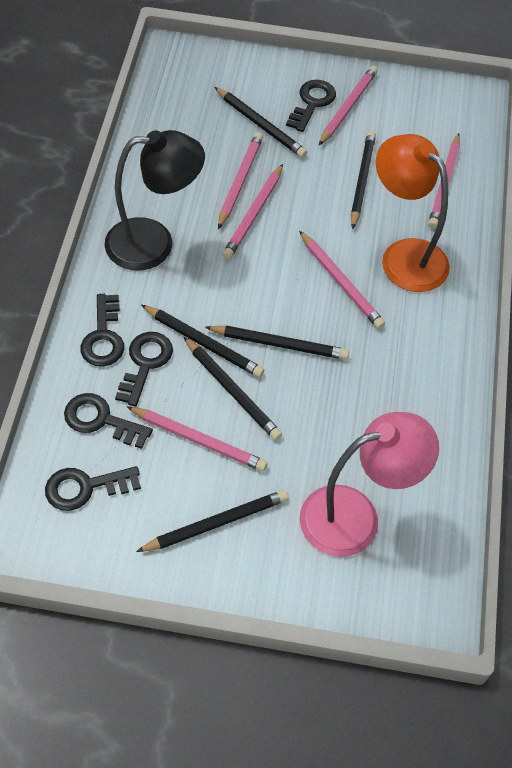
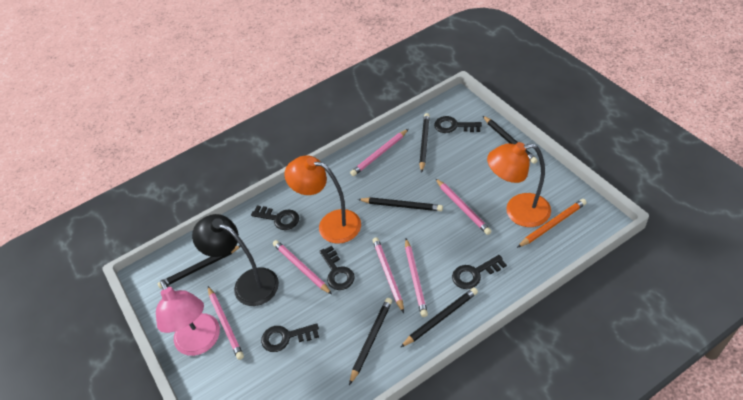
orange lamp: 1 -> 2
orange pencil: 0 -> 1

